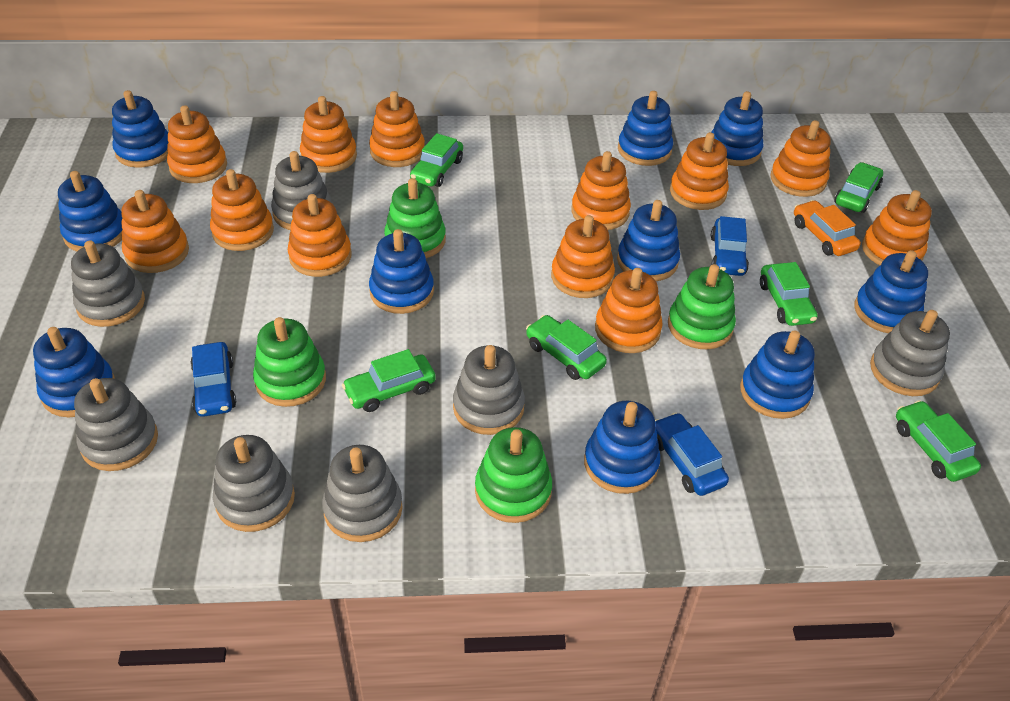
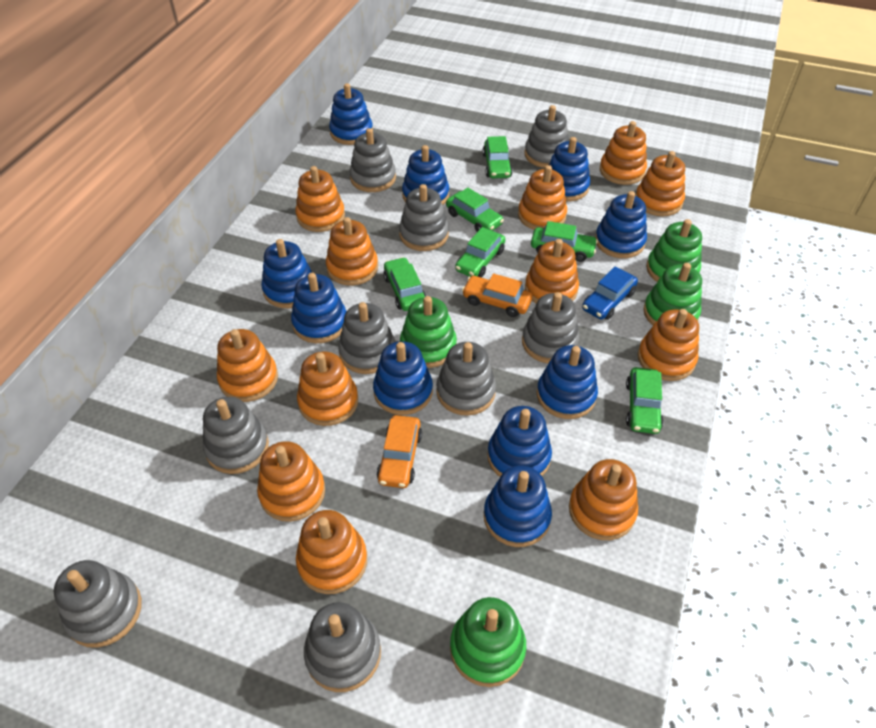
blue car: 3 -> 1
grey stacking toy: 7 -> 9
orange car: 1 -> 2

